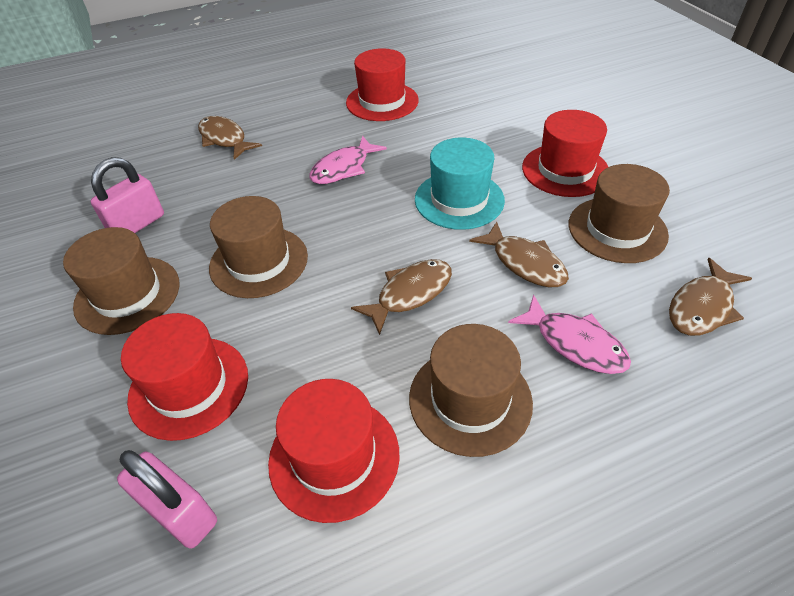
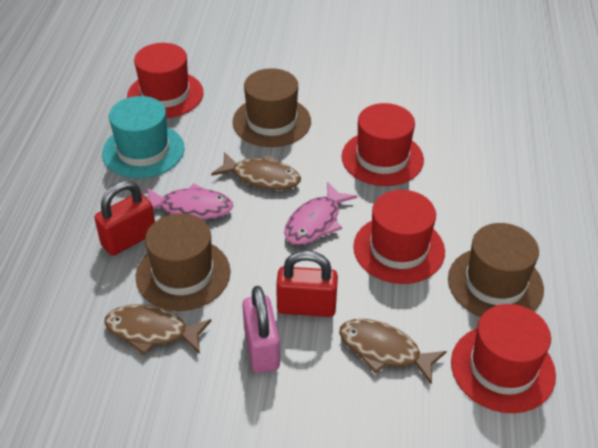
brown fish: 4 -> 3
brown hat: 4 -> 3
pink padlock: 2 -> 1
red padlock: 0 -> 2

